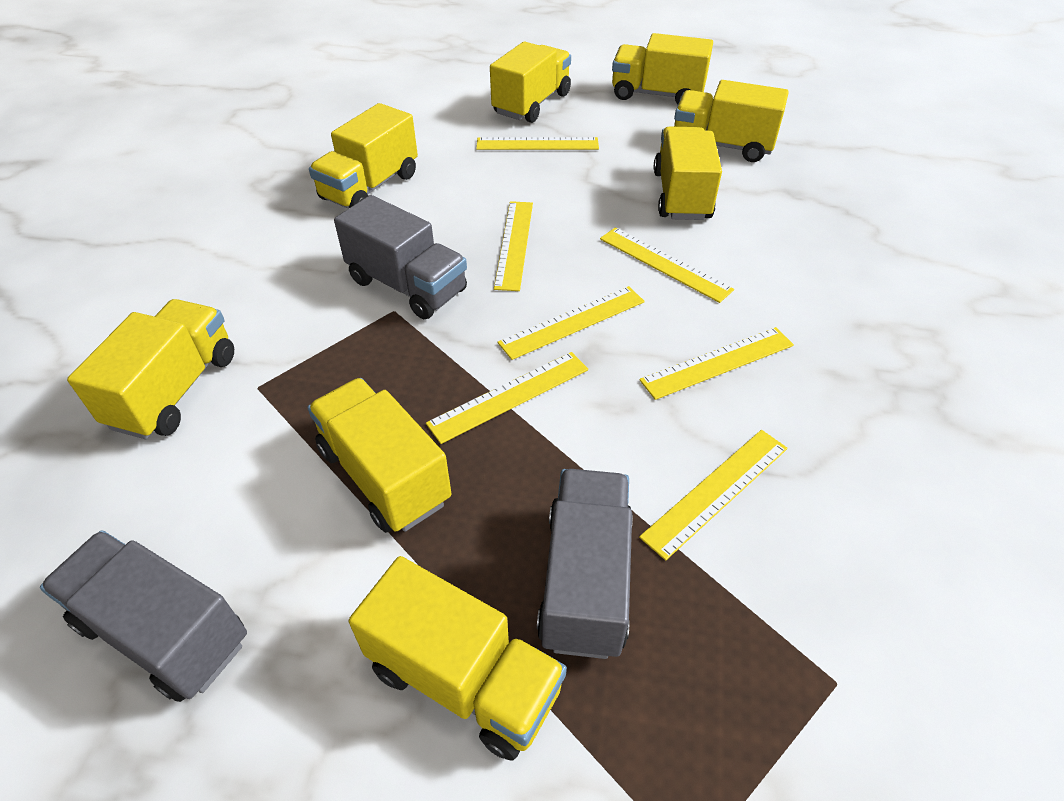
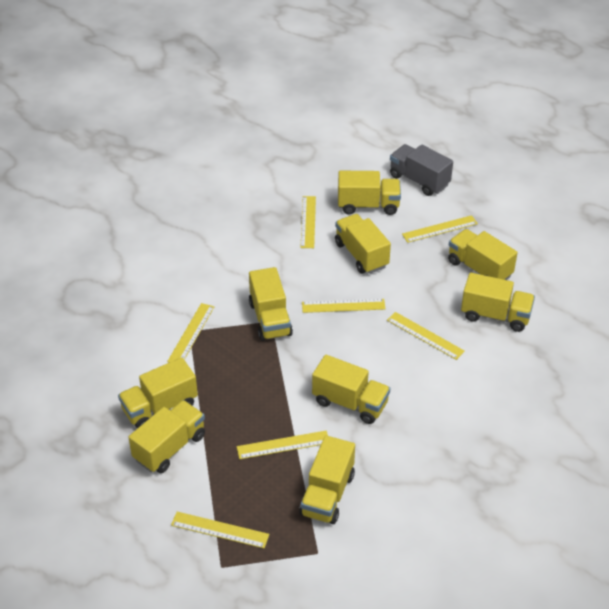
grey truck: 3 -> 1
yellow truck: 8 -> 9

